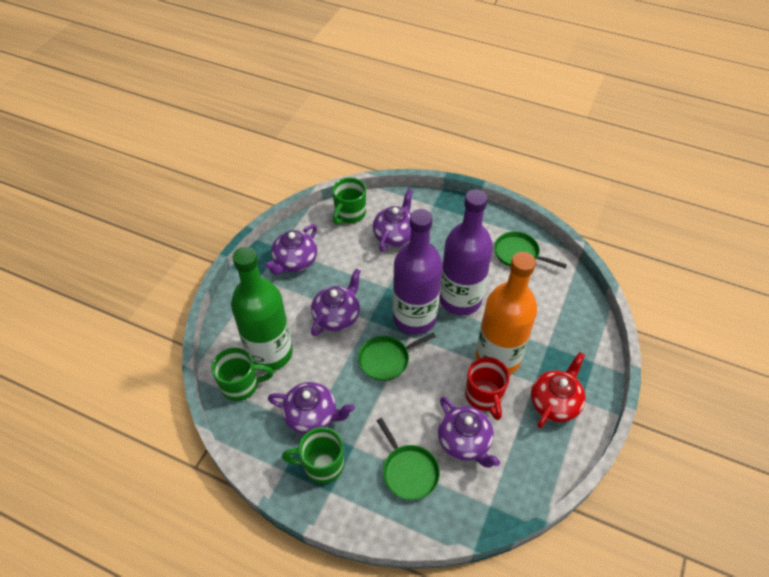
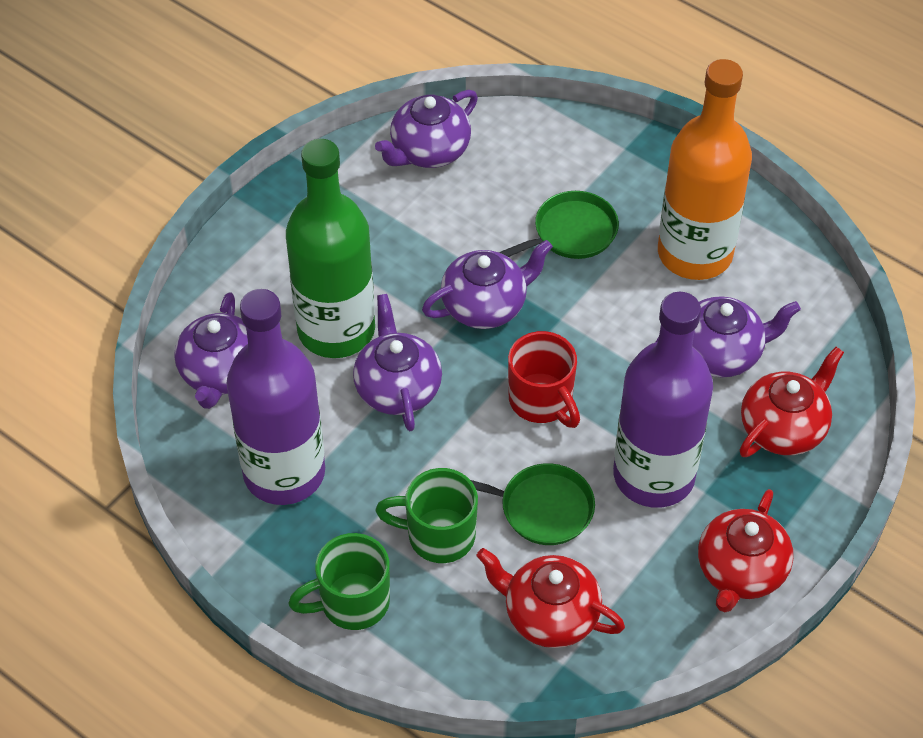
green mug: 3 -> 2
green pan: 3 -> 2
red teapot: 1 -> 3

